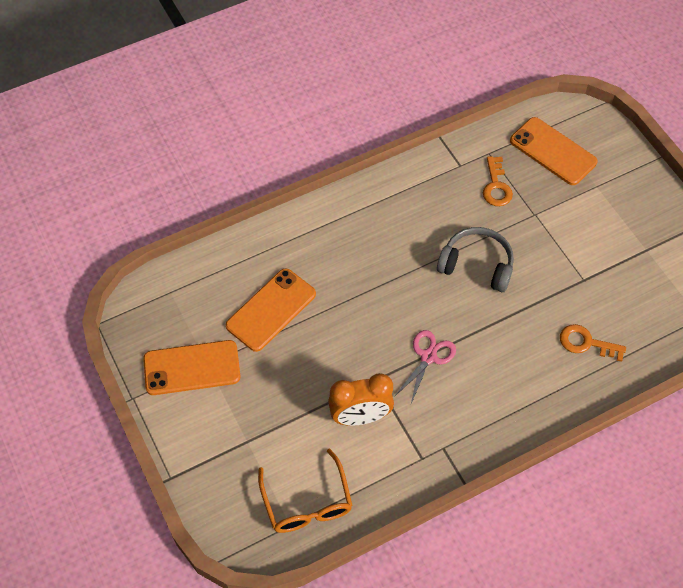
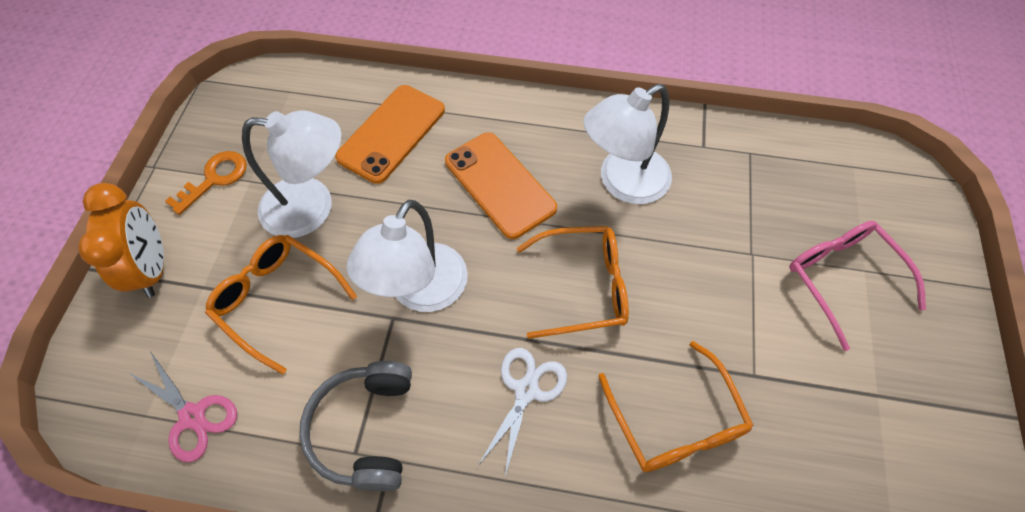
orange glasses: 1 -> 3
orange key: 2 -> 1
orange phone: 3 -> 2
pink glasses: 0 -> 1
white lamp: 0 -> 3
white scissors: 0 -> 1

